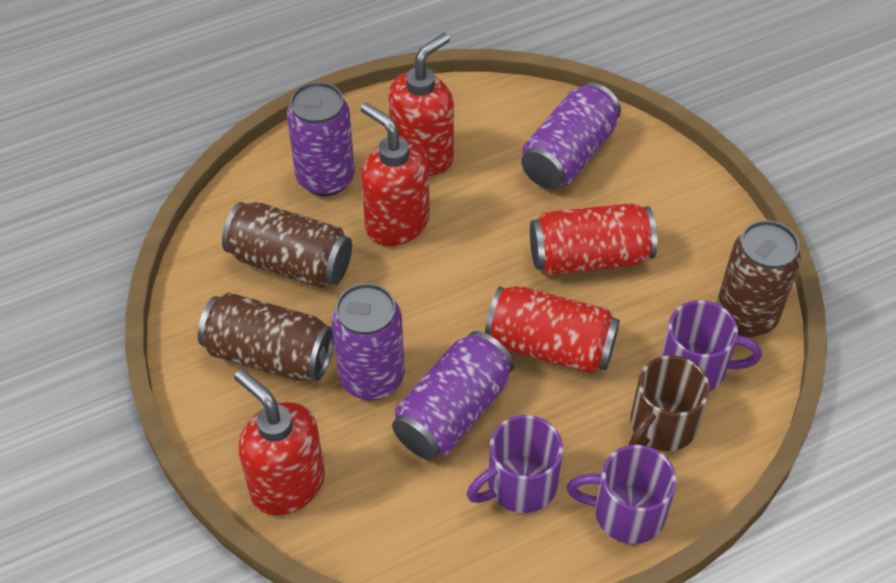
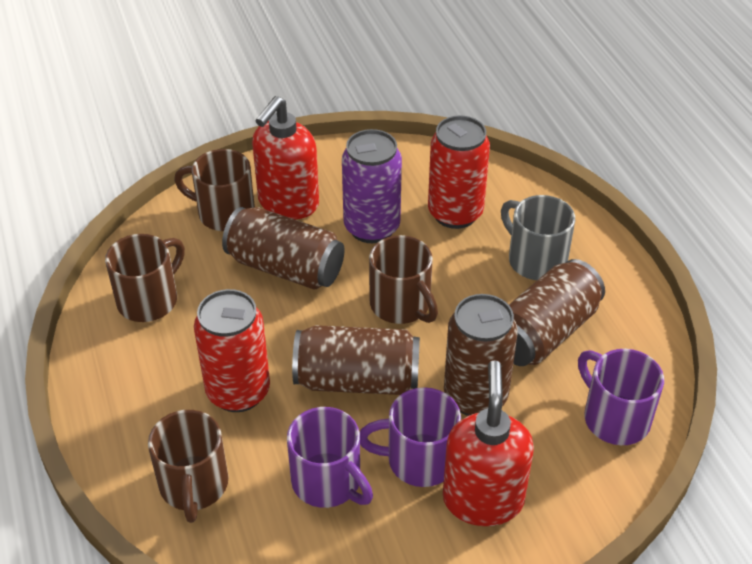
brown can: 3 -> 4
brown mug: 1 -> 4
grey mug: 0 -> 1
purple can: 4 -> 1
red soap dispenser: 3 -> 2

